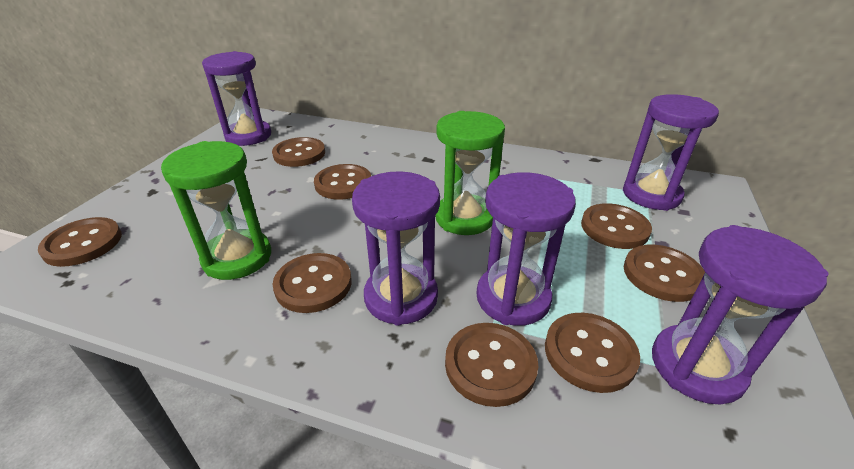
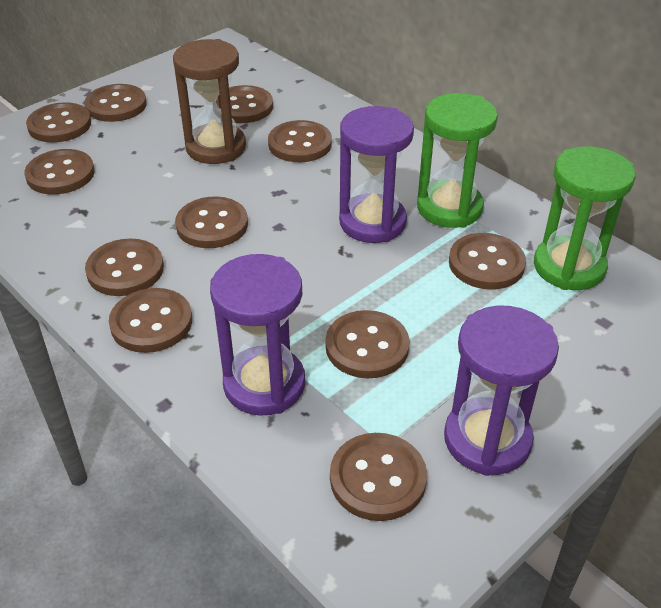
brown button: 8 -> 11
brown hourglass: 0 -> 1
purple hourglass: 5 -> 3

